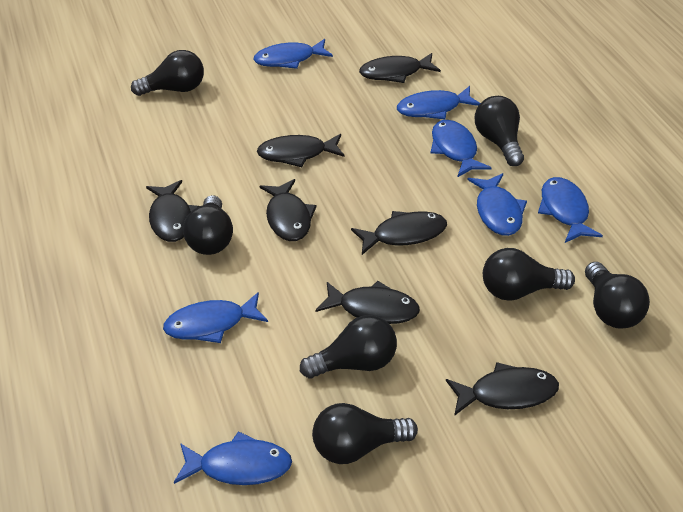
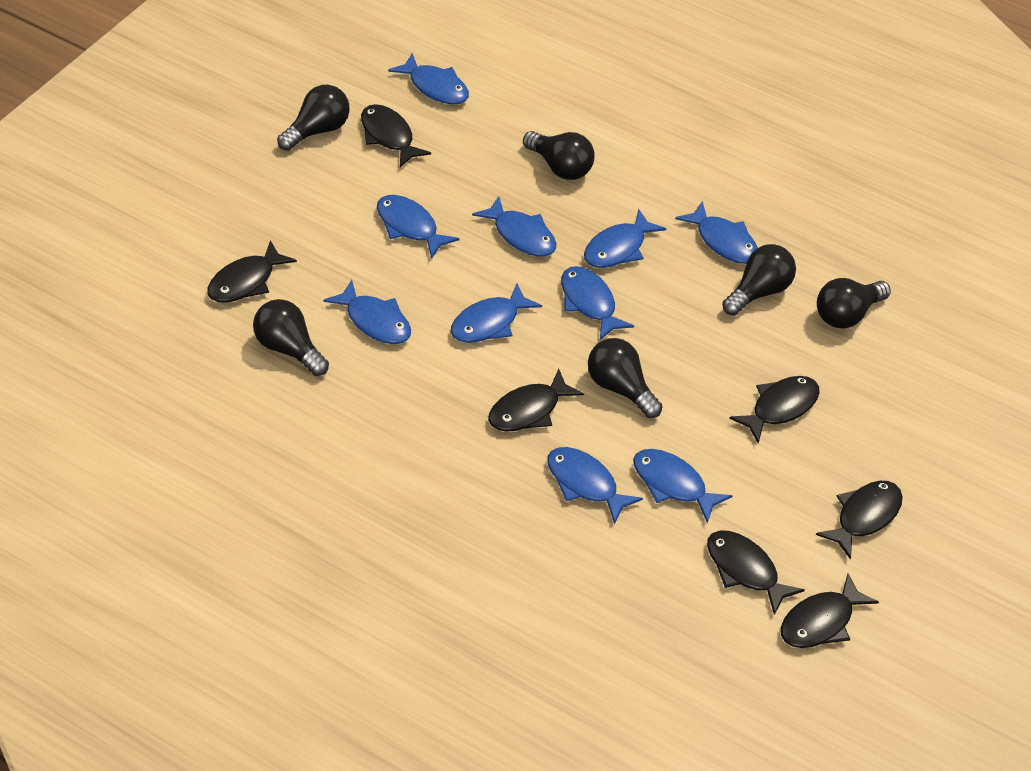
black light bulb: 7 -> 6
blue fish: 7 -> 10

